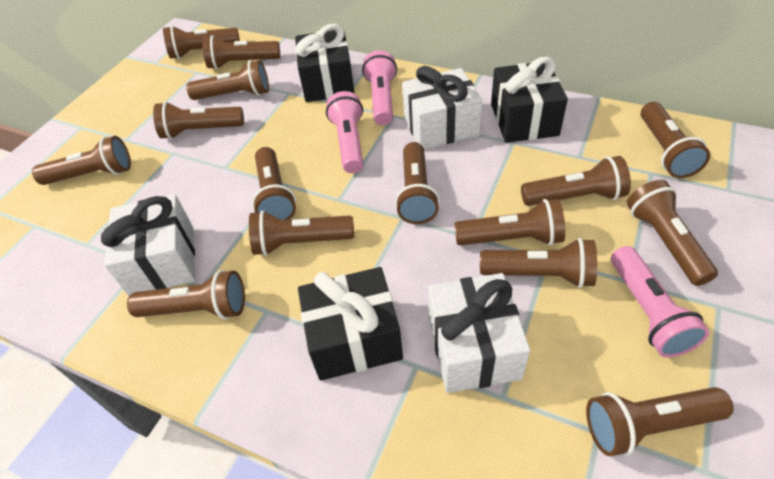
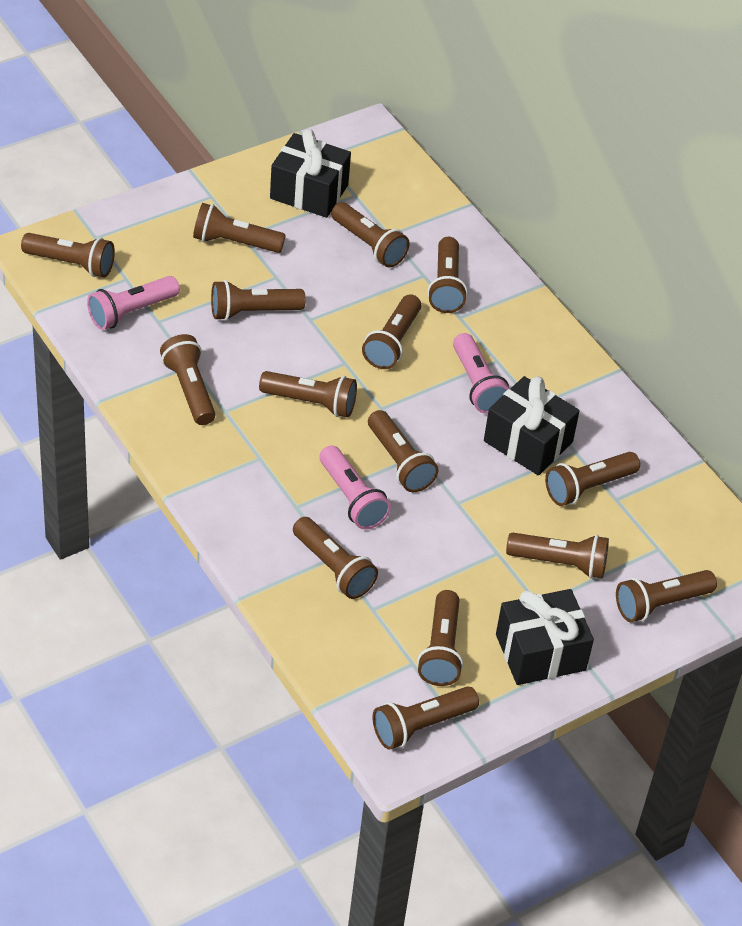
white gift: 3 -> 0

